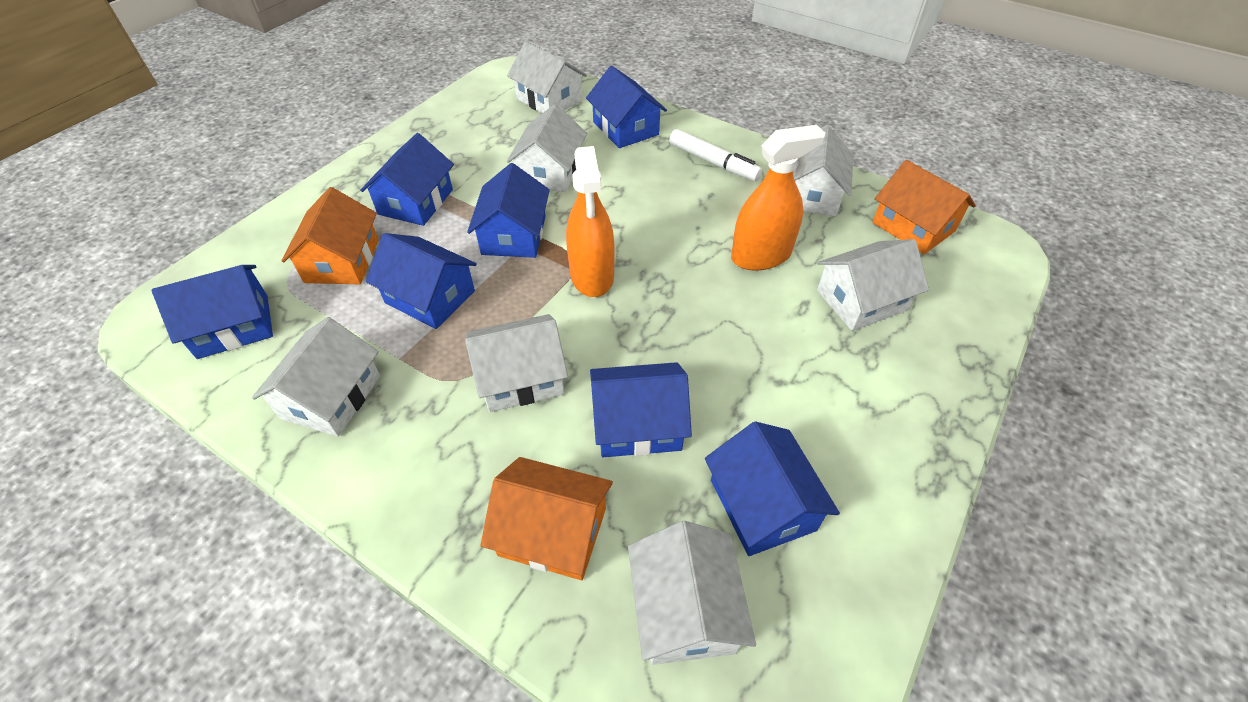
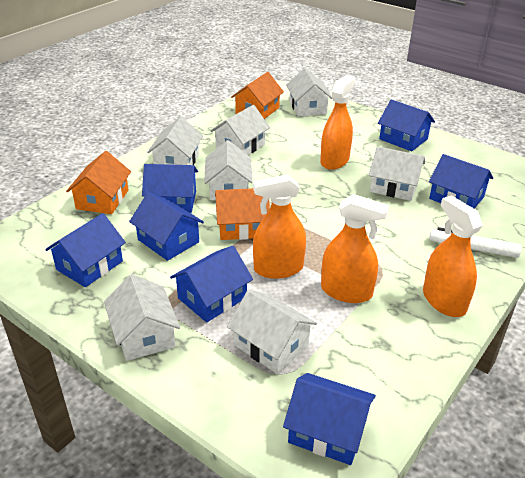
orange spray bottle: 2 -> 4

